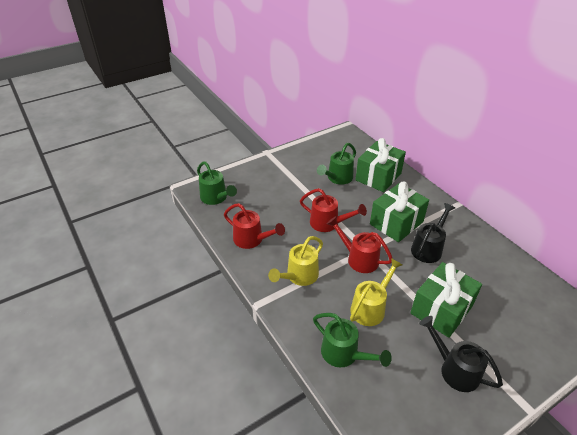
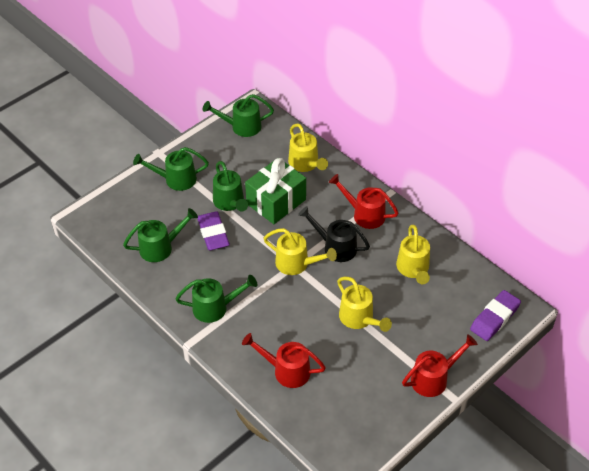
black watering can: 2 -> 1
green gift: 3 -> 1
green watering can: 3 -> 5
purple eraser: 0 -> 2
yellow watering can: 2 -> 4

